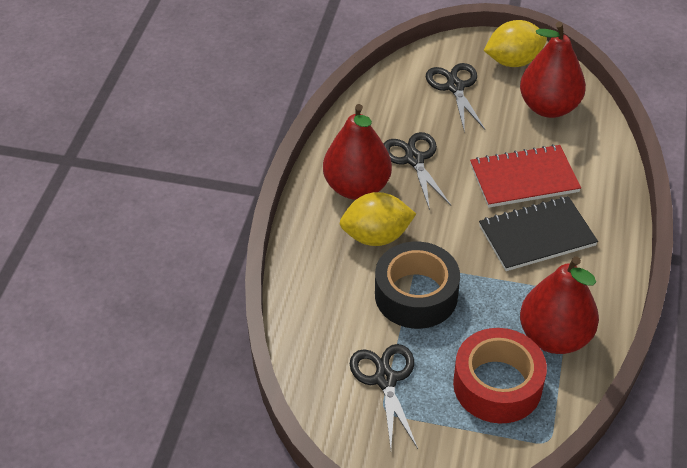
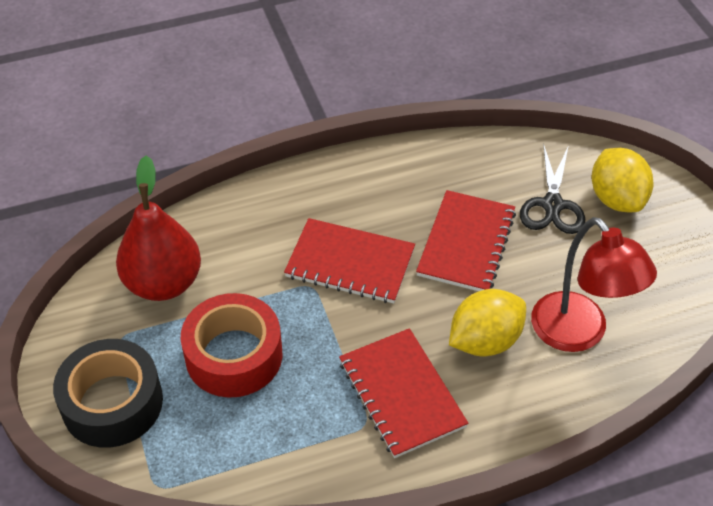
black notebook: 1 -> 0
black scissors: 3 -> 1
red lamp: 0 -> 1
red notebook: 1 -> 3
red pear: 3 -> 1

